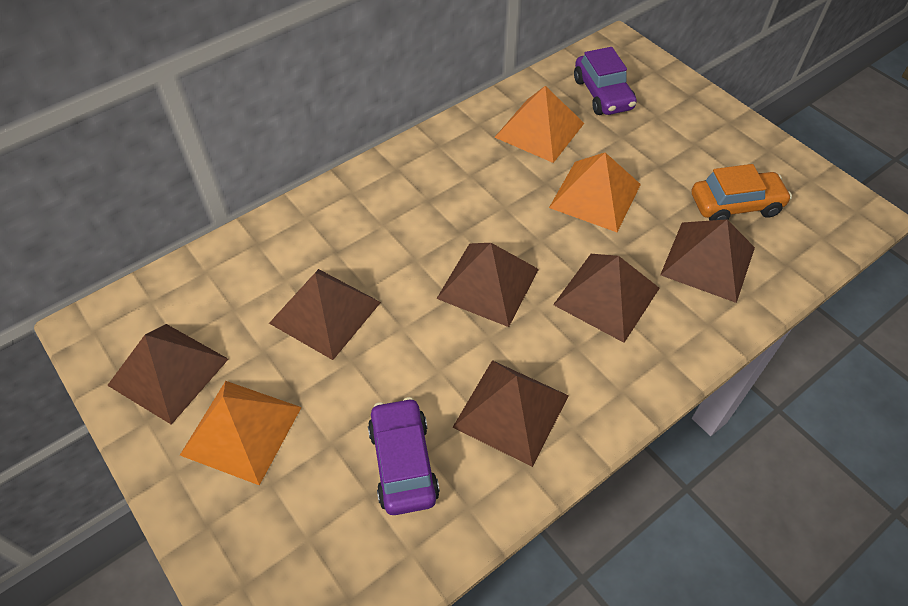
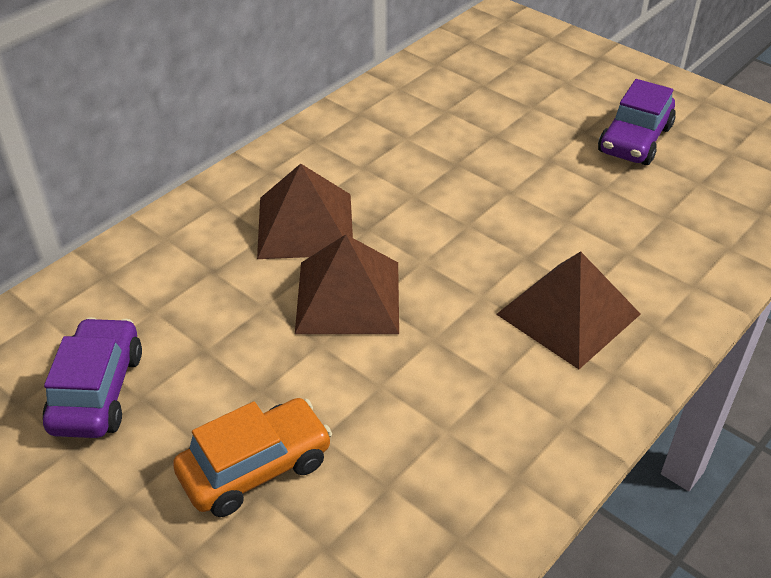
brown pyramid: 6 -> 3
orange pyramid: 3 -> 0

